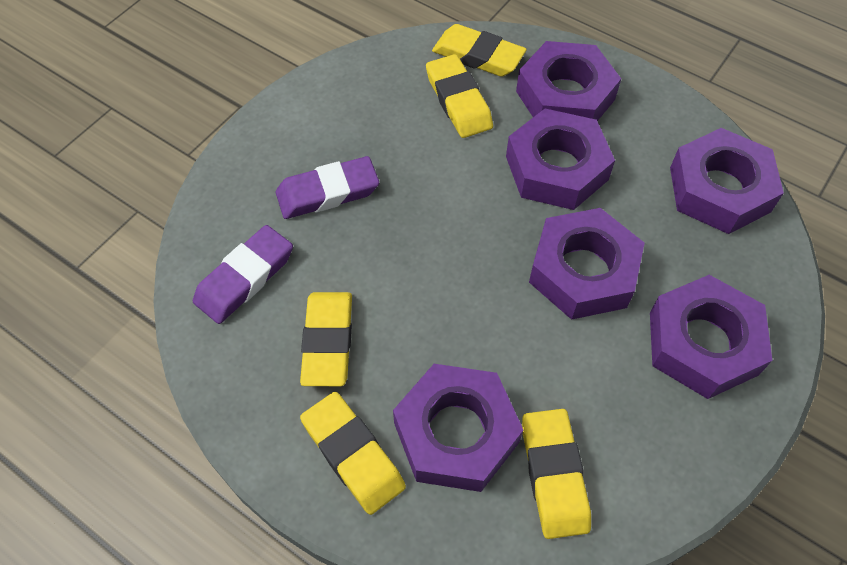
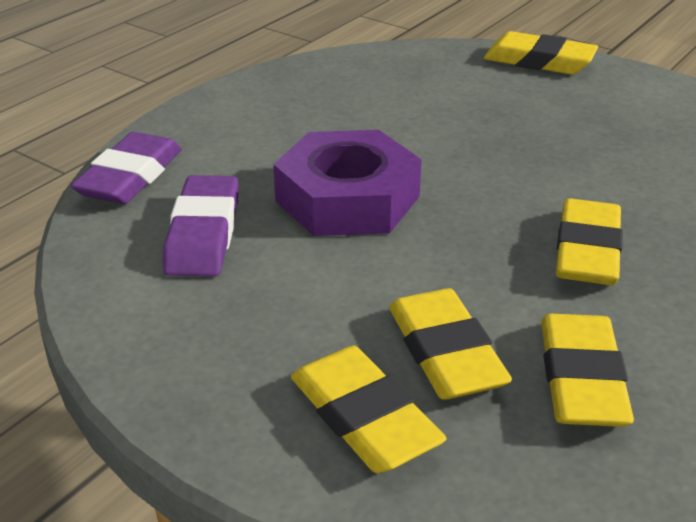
purple nut: 6 -> 1

